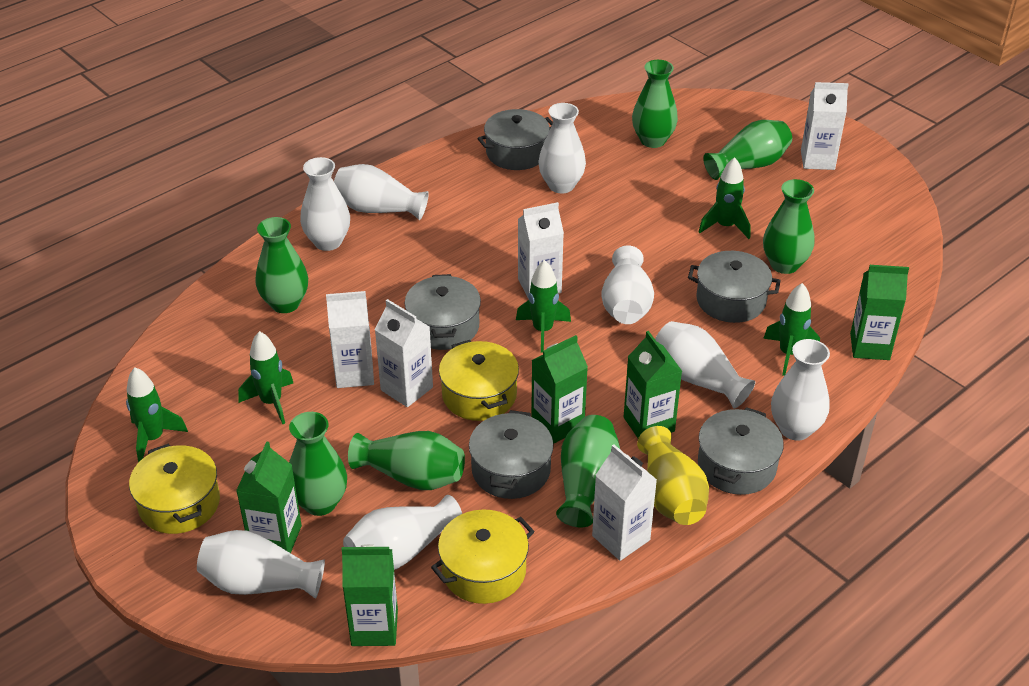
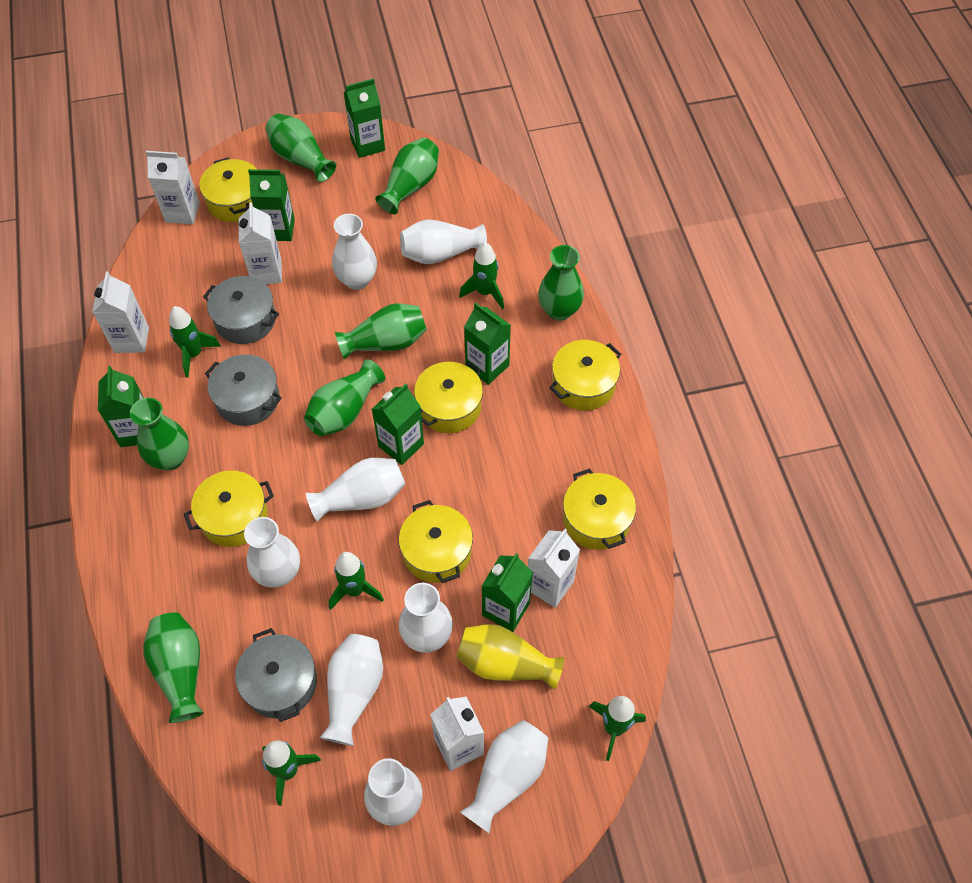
green carton: 5 -> 6
grey pot: 5 -> 3
yellow pot: 3 -> 6

